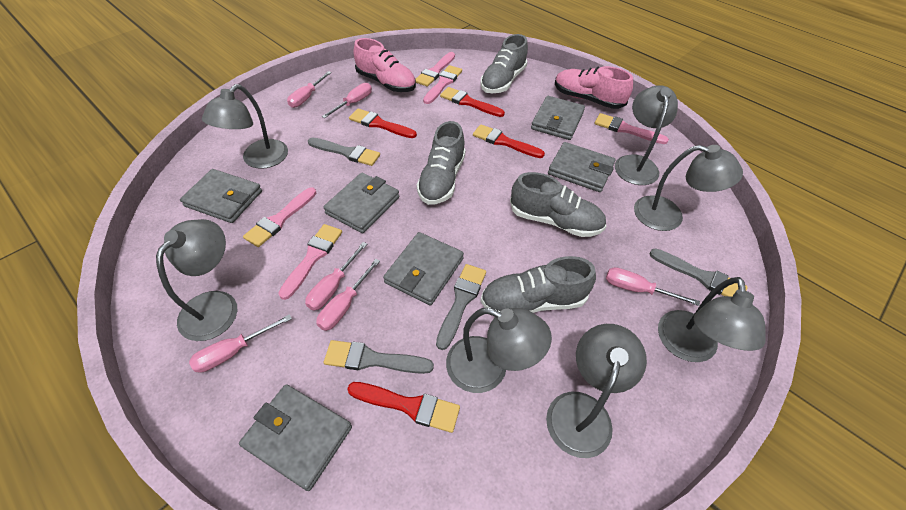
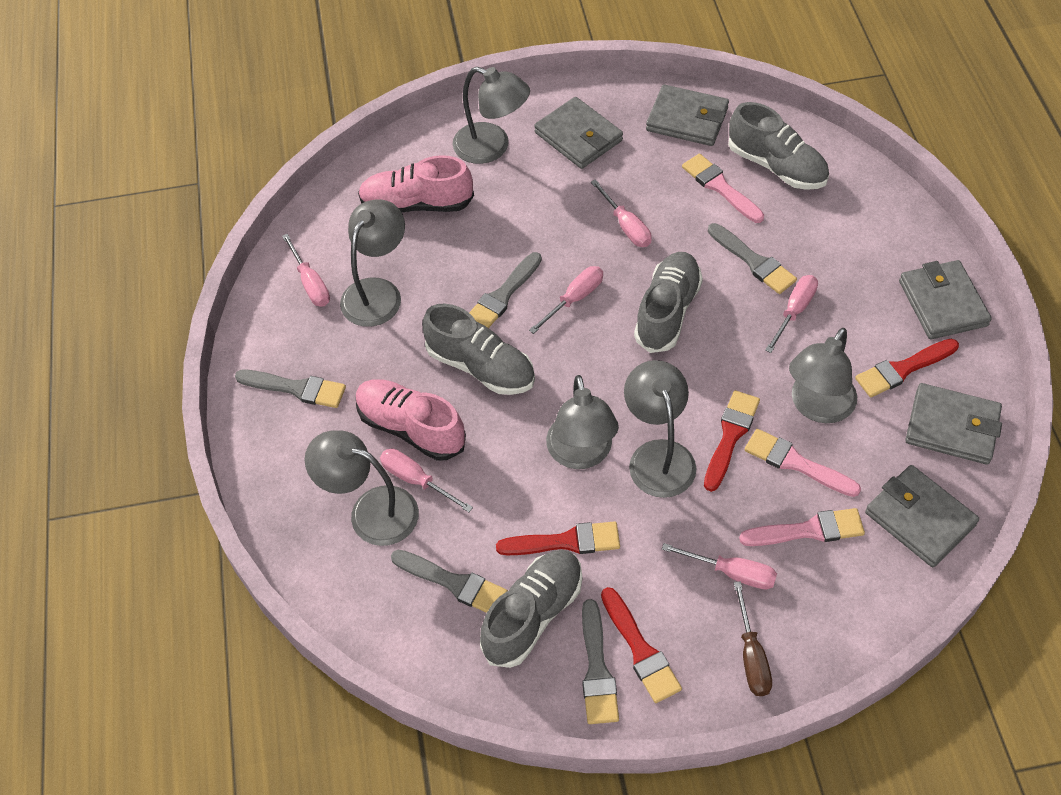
brown screwdriver: 0 -> 1
grey brush: 4 -> 5
grey lamp: 7 -> 6
grey wallet: 6 -> 5
pink brush: 5 -> 3

